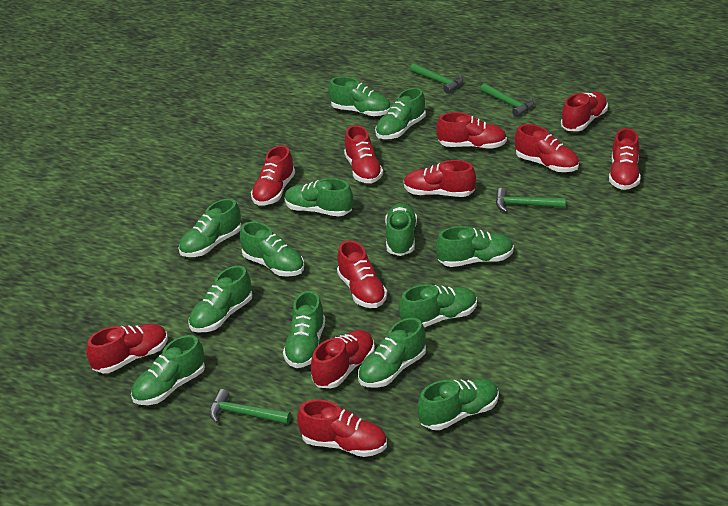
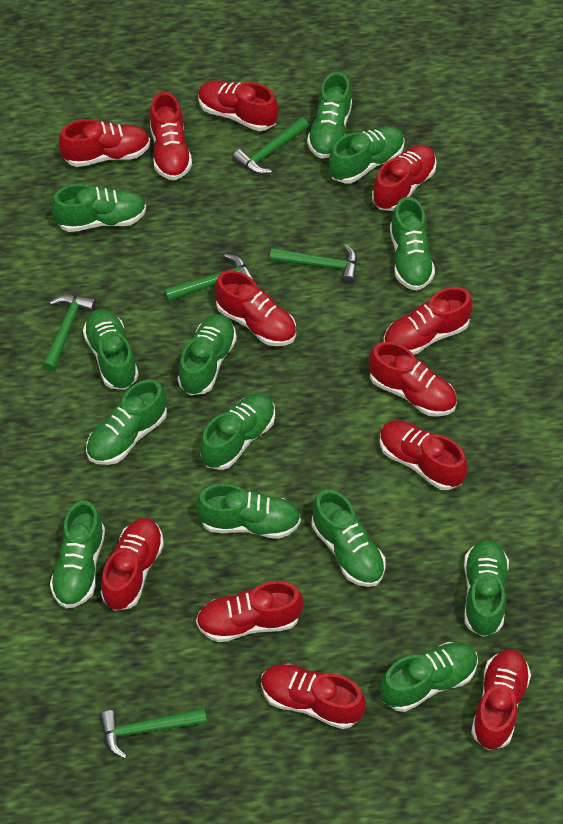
green hammer: 4 -> 5
red shoe: 11 -> 12

